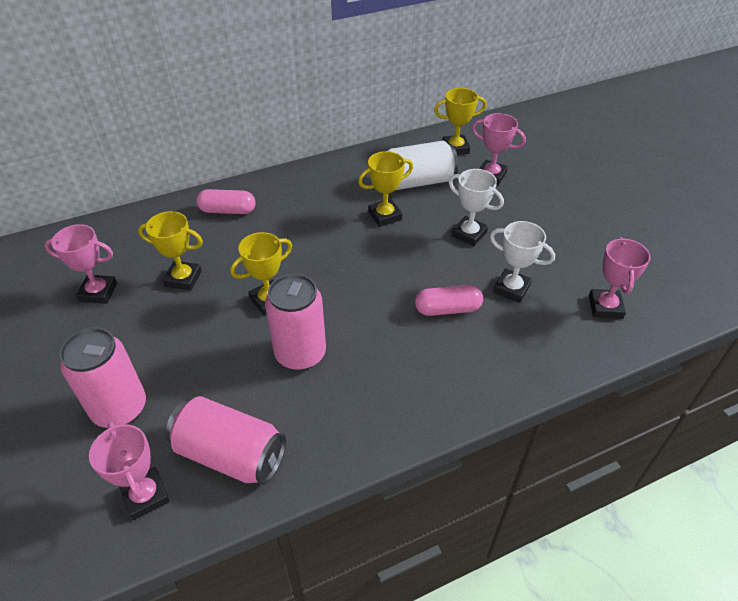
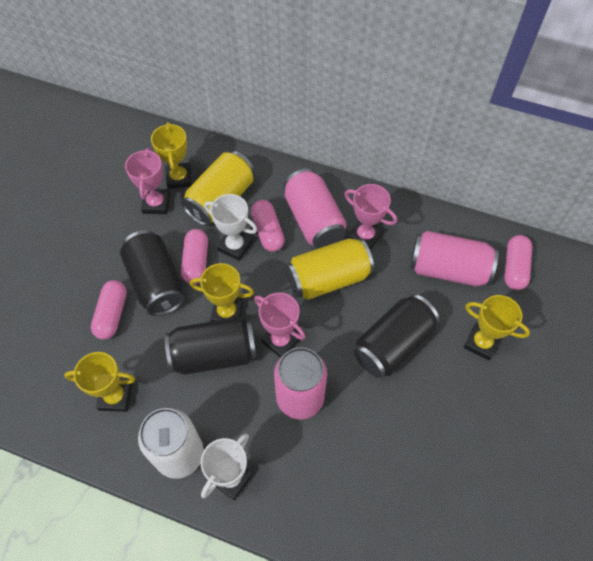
black can: 0 -> 3
pink capsule: 2 -> 4
pink trophy: 4 -> 3
yellow can: 0 -> 2

